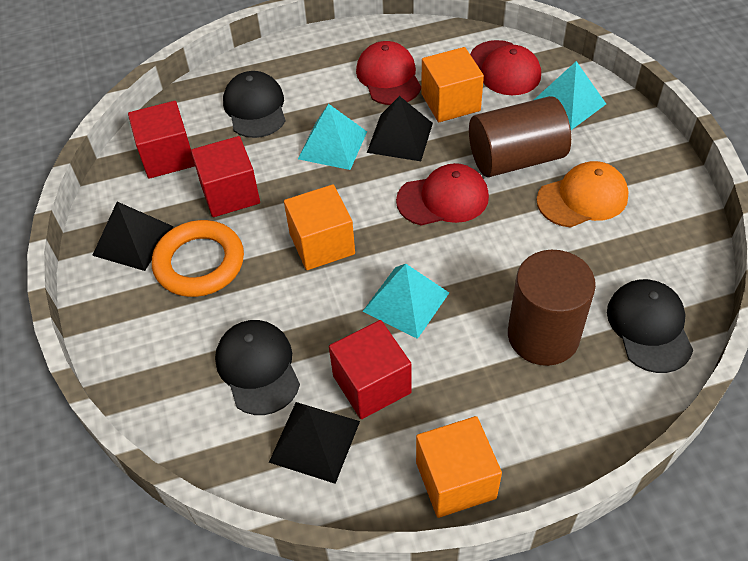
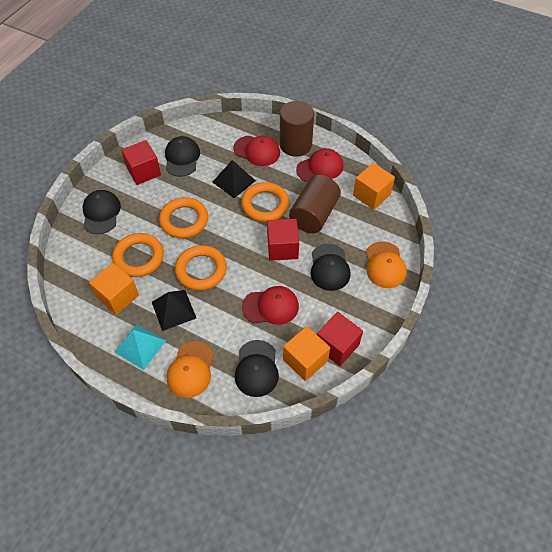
black cap: 3 -> 4
black pyramid: 3 -> 2
orange cap: 1 -> 2
orange ring: 1 -> 4
turquoise pyramid: 3 -> 1

